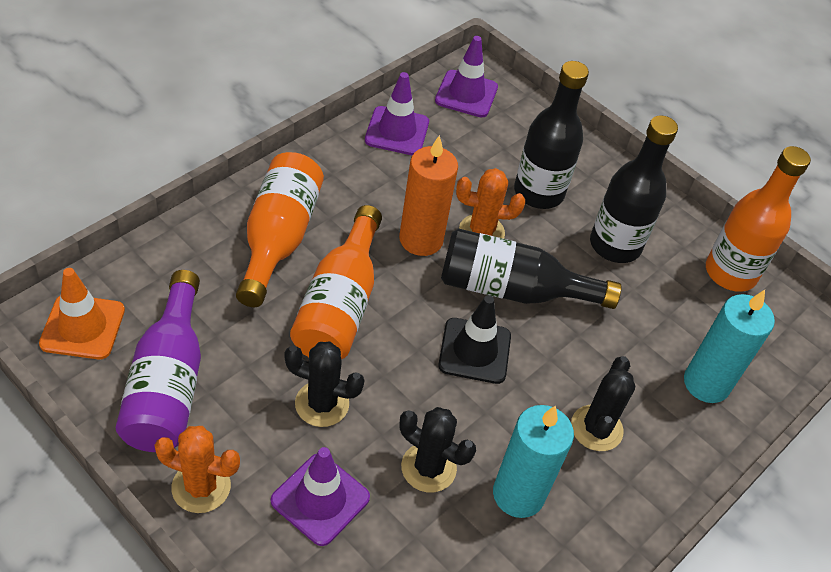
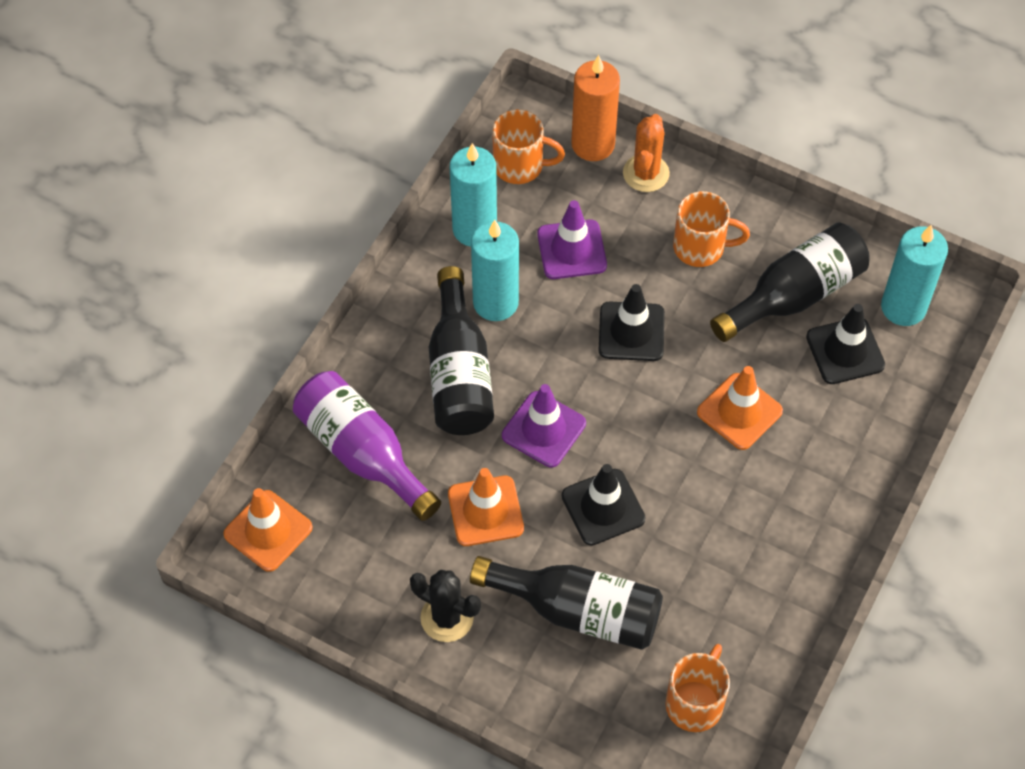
black cactus: 3 -> 1
black traffic cone: 1 -> 3
orange bottle: 3 -> 0
orange cactus: 2 -> 1
orange mug: 0 -> 3
orange traffic cone: 1 -> 3
purple traffic cone: 3 -> 2
turquoise candle: 2 -> 3

